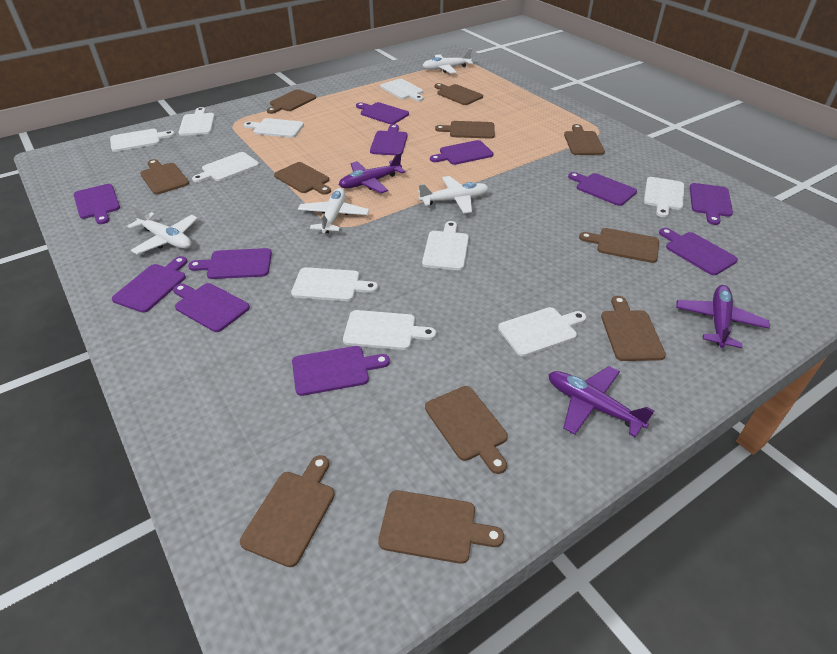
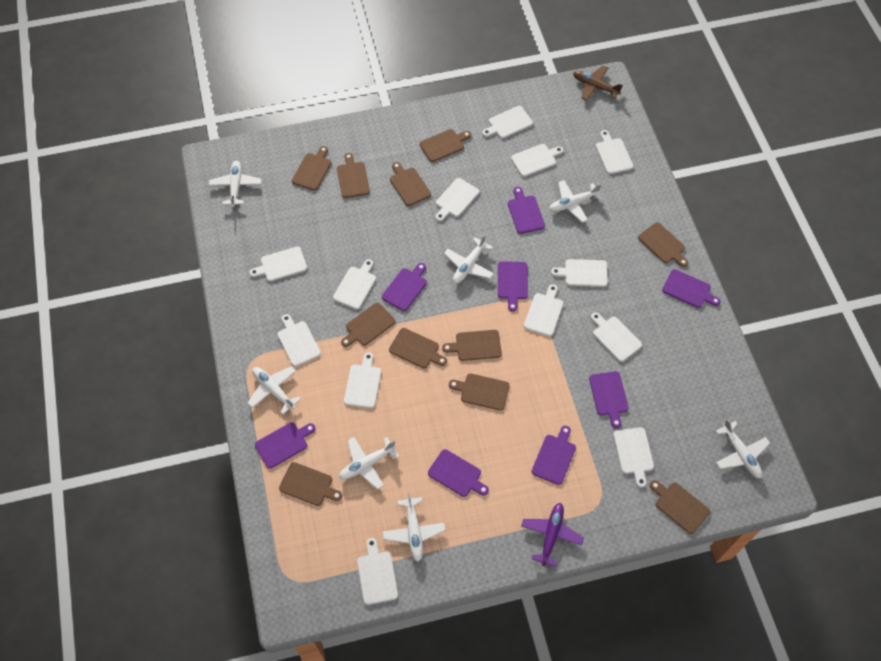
brown plane: 0 -> 1
purple cutting board: 11 -> 8
purple plane: 3 -> 1
white cutting board: 10 -> 13
white plane: 4 -> 7

